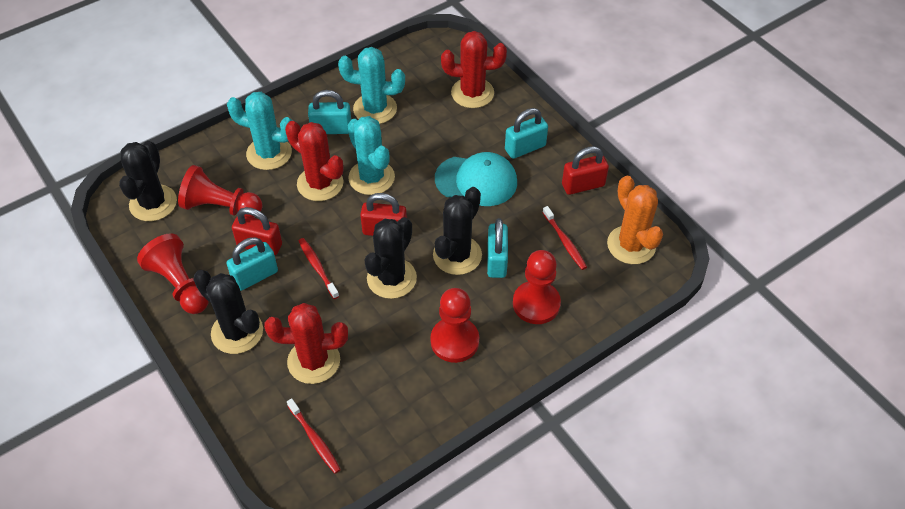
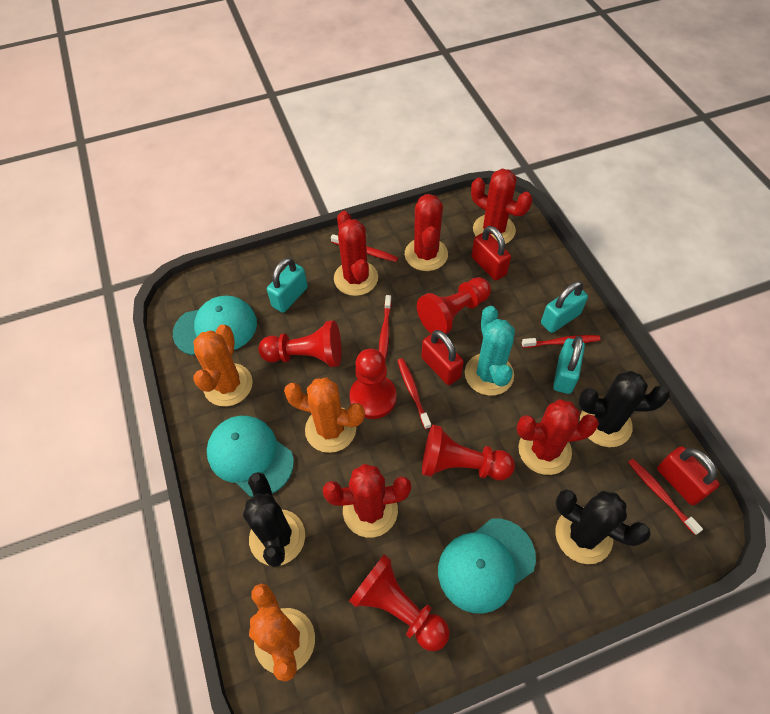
black cactus: 4 -> 3
orange cactus: 1 -> 3
red cactus: 3 -> 5
red pawn: 4 -> 5
red toothbrush: 3 -> 5
turquoise cactus: 3 -> 1
turquoise cap: 1 -> 3
turquoise padlock: 4 -> 3

